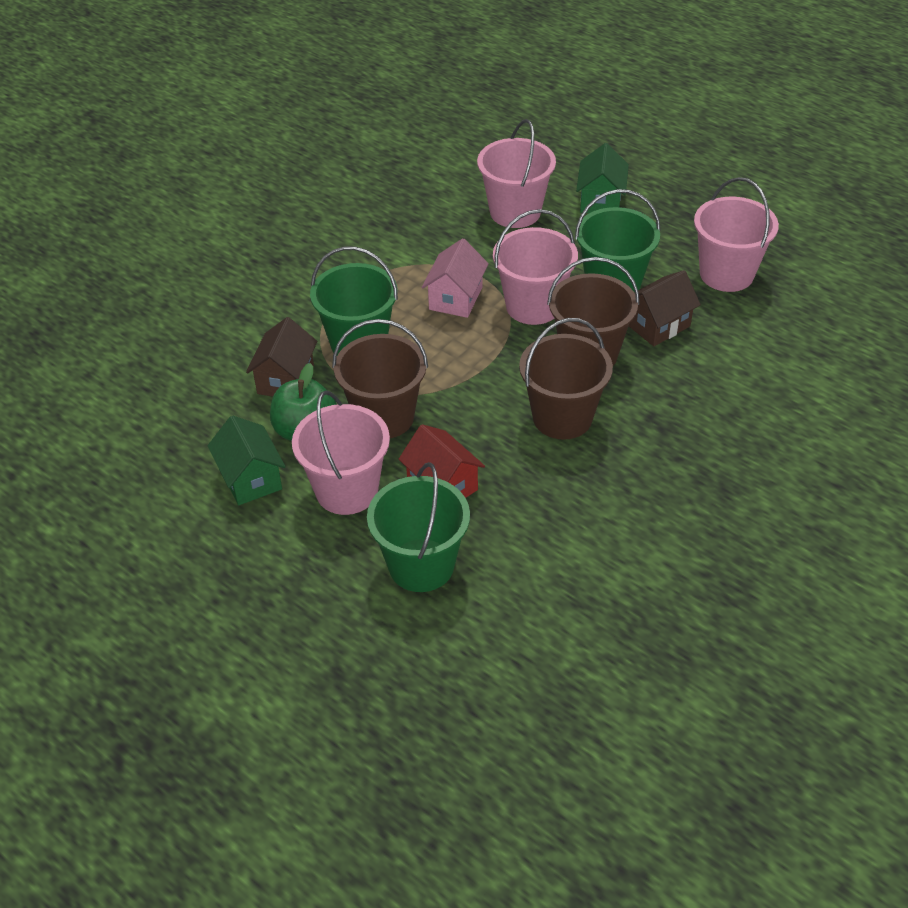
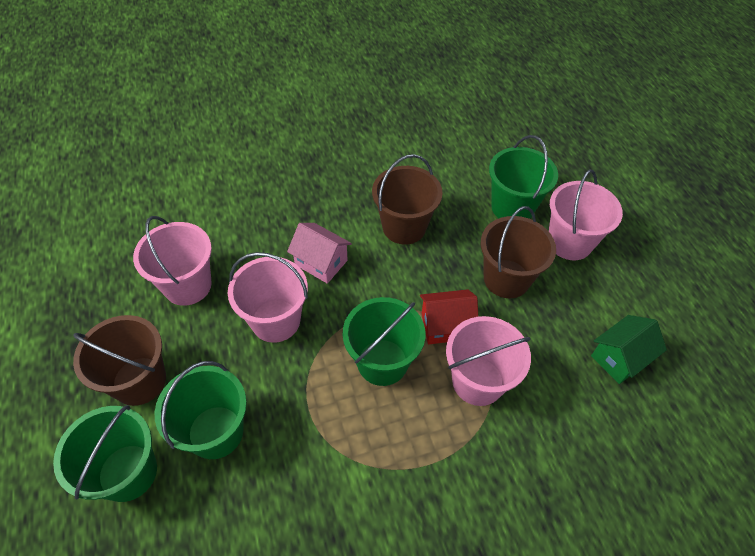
brown house: 2 -> 0
green apple: 1 -> 0
green bucket: 3 -> 4
green house: 2 -> 1

